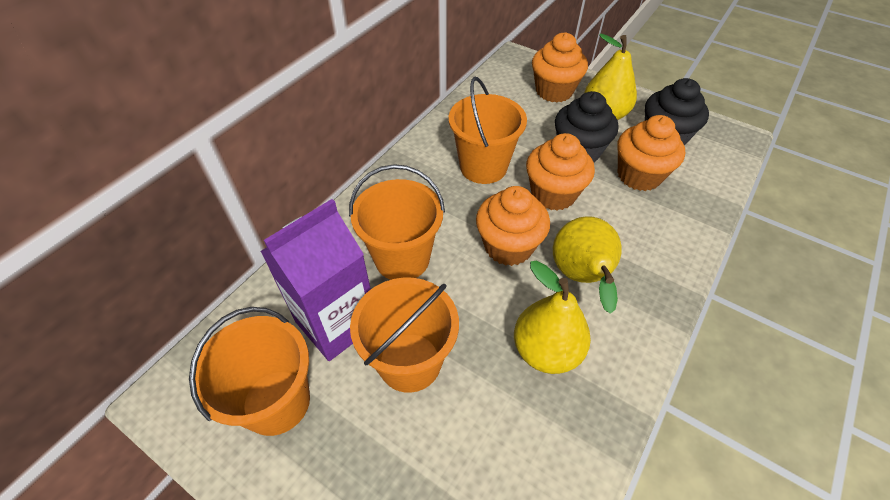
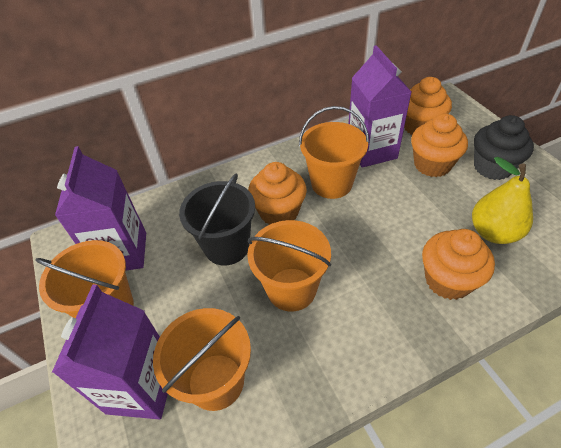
black bucket: 0 -> 1
black cupcake: 2 -> 1
purple carton: 1 -> 3
yellow pear: 3 -> 1

